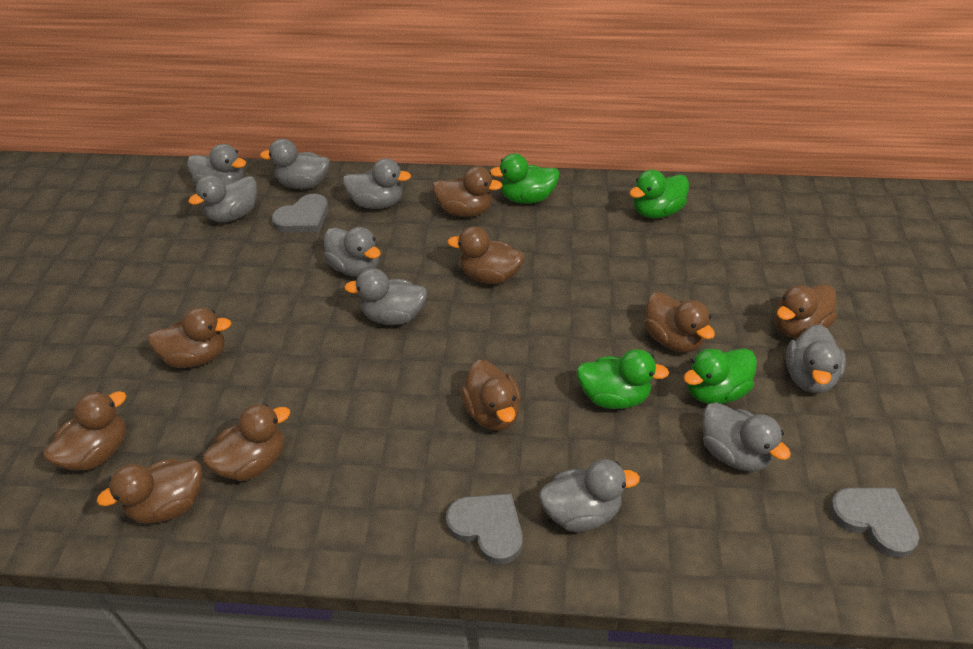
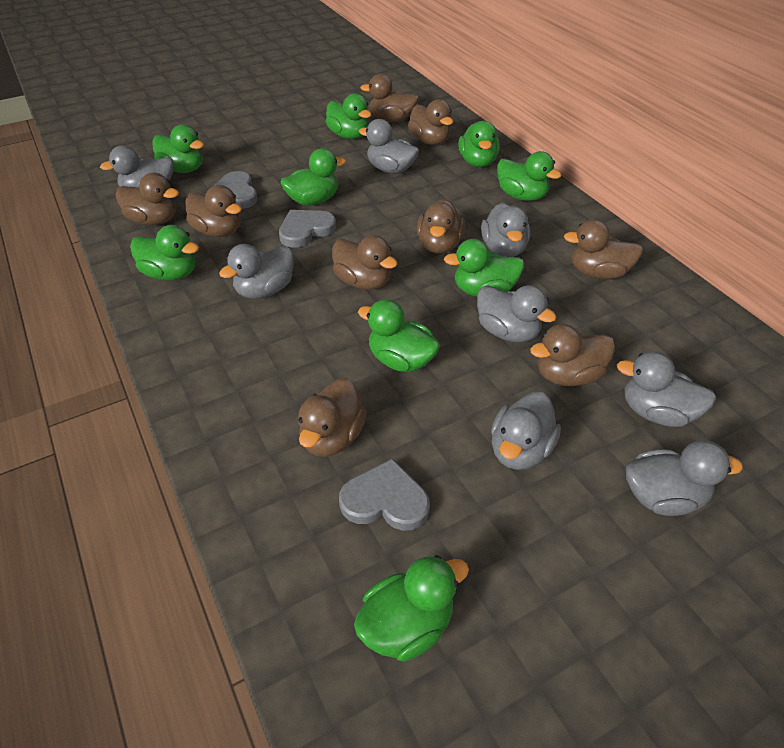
green duck: 4 -> 9
grey duck: 9 -> 8

